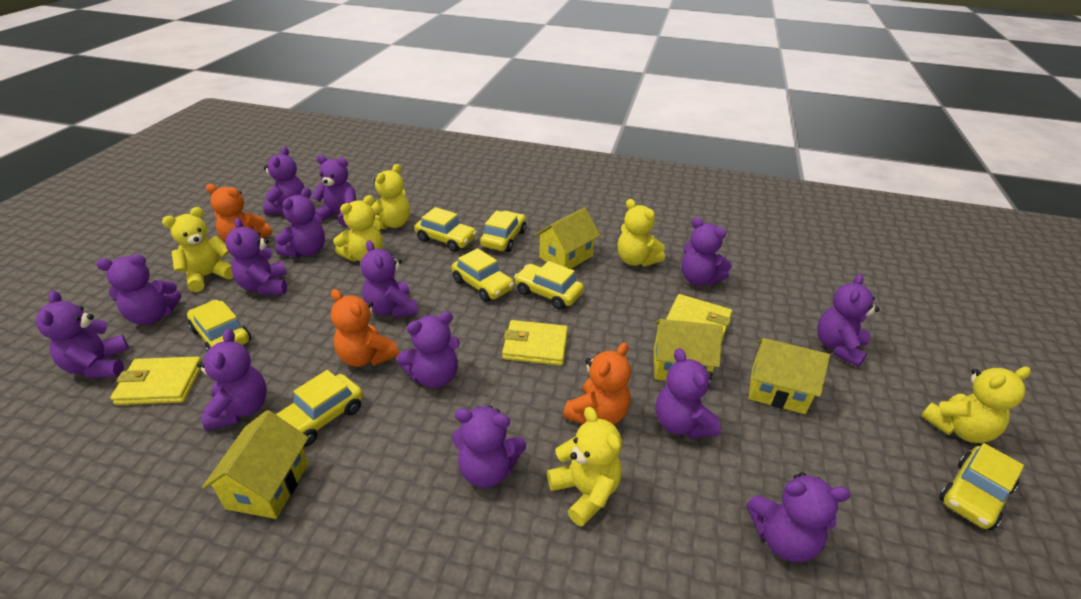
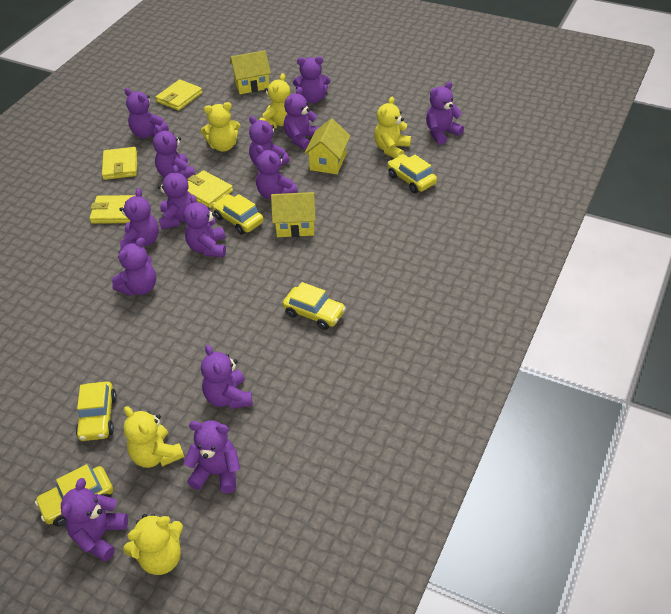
orange teddy bear: 3 -> 0
yellow car: 7 -> 5
yellow house: 4 -> 3
yellow teddy bear: 6 -> 5
yellow wallet: 3 -> 4

